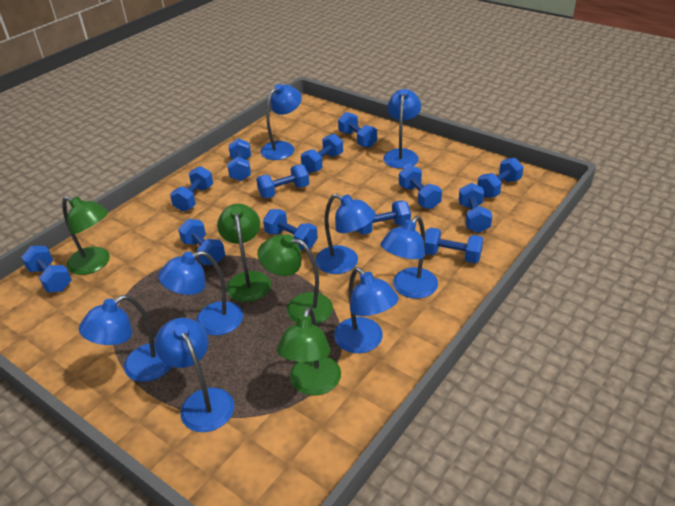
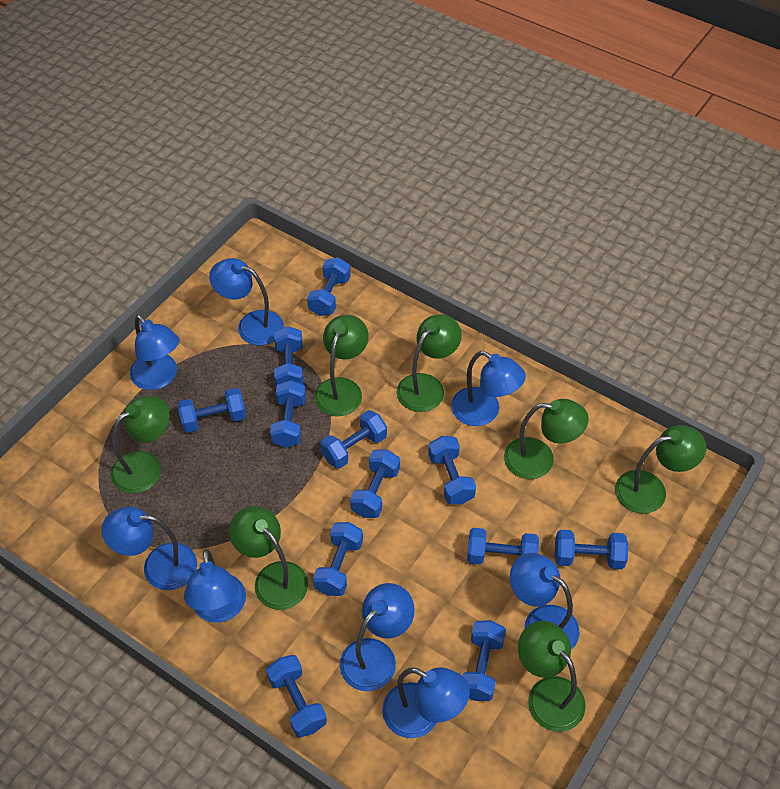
blue dumbbell: 13 -> 12
green lamp: 4 -> 7

